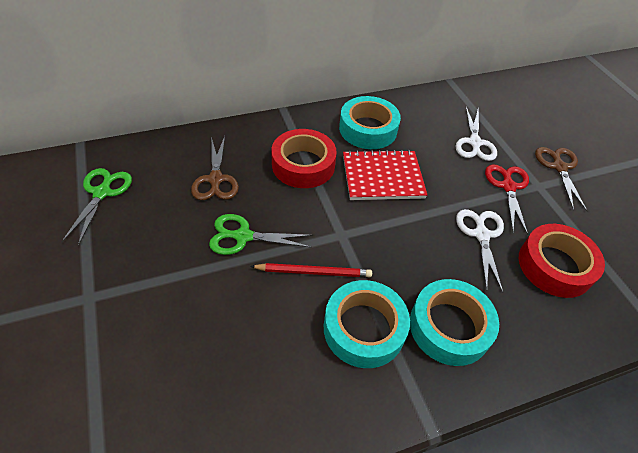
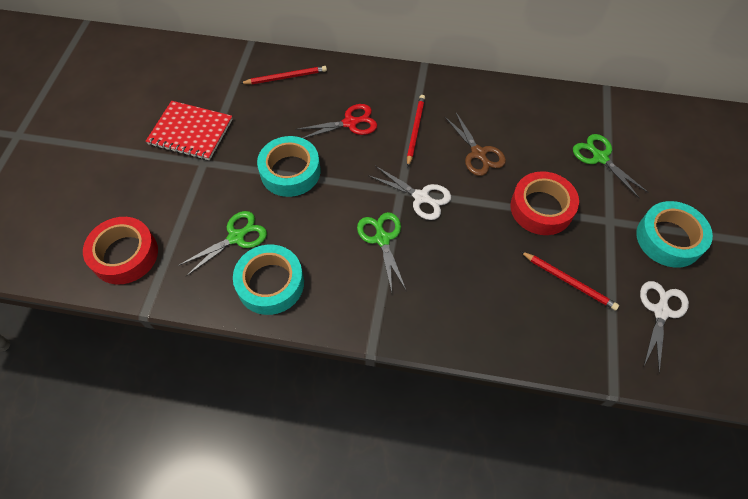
brown scissors: 2 -> 1
green scissors: 2 -> 3
red pencil: 1 -> 3

